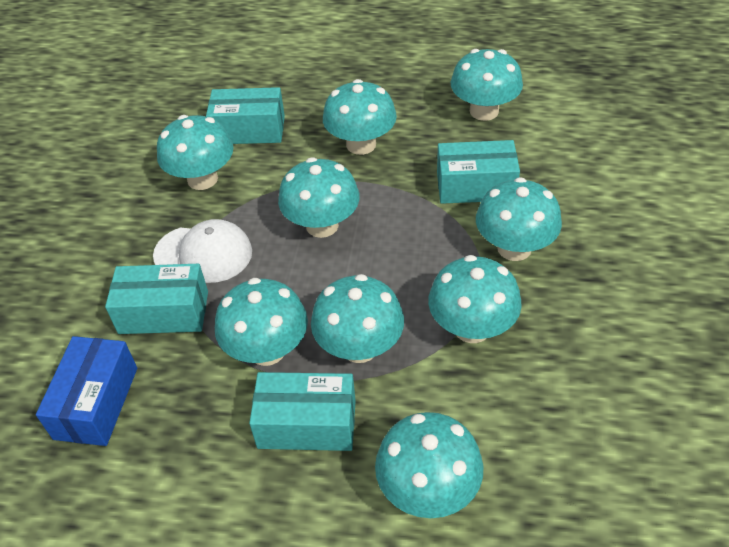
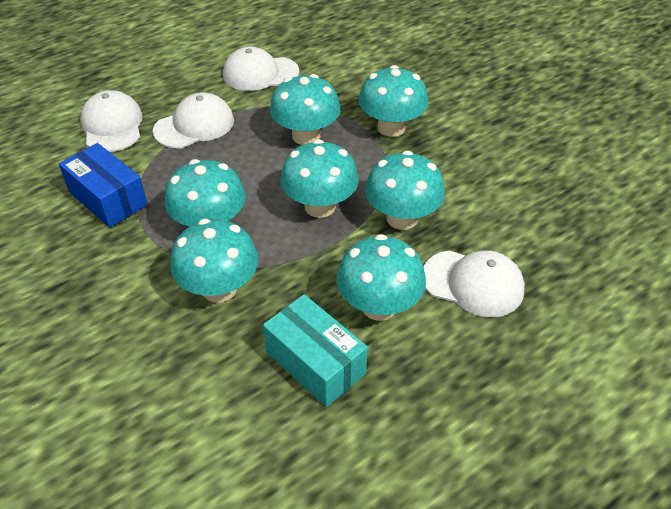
turquoise box: 4 -> 1
turquoise mushroom: 9 -> 7
white cap: 1 -> 4

